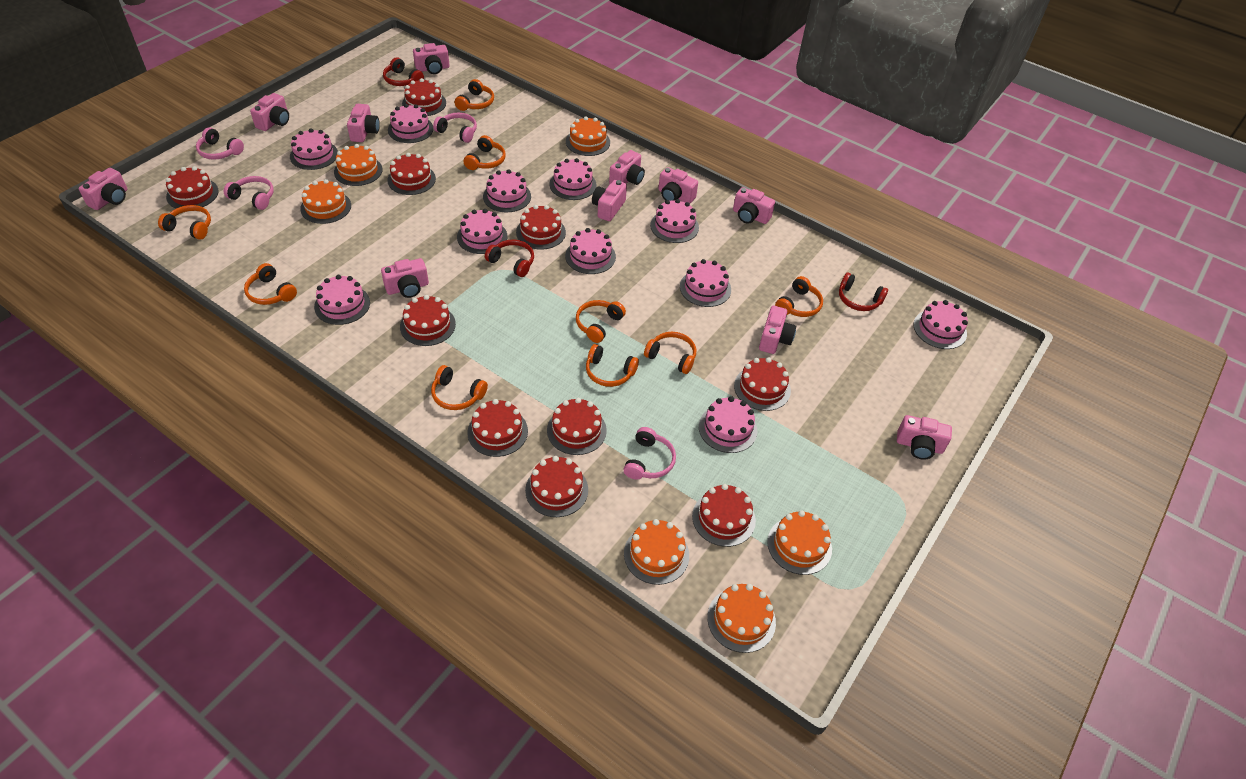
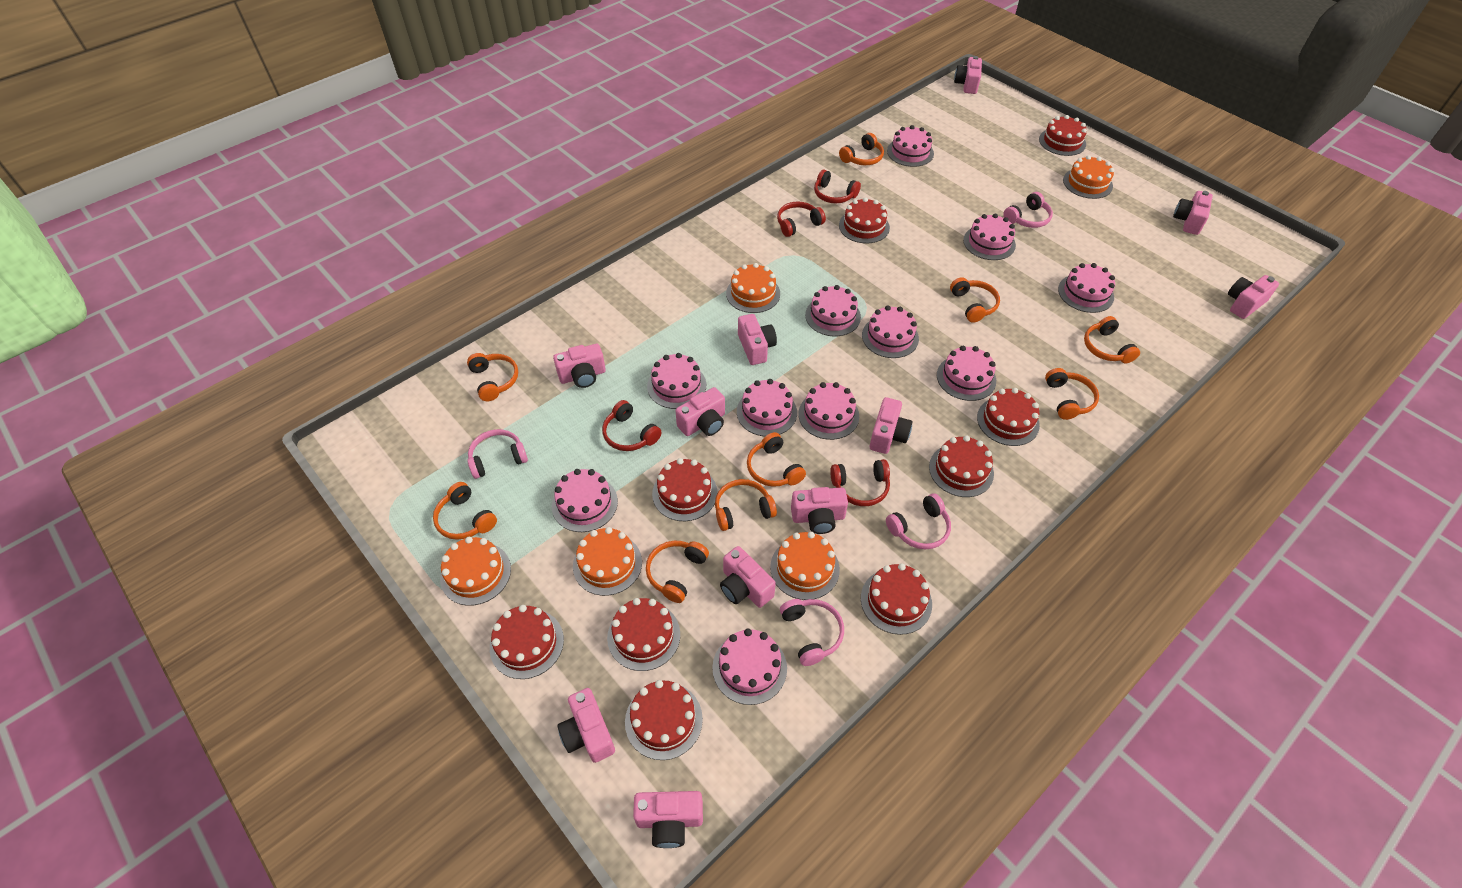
orange cake: 6 -> 5
red cake: 10 -> 9
red headphones: 3 -> 4

